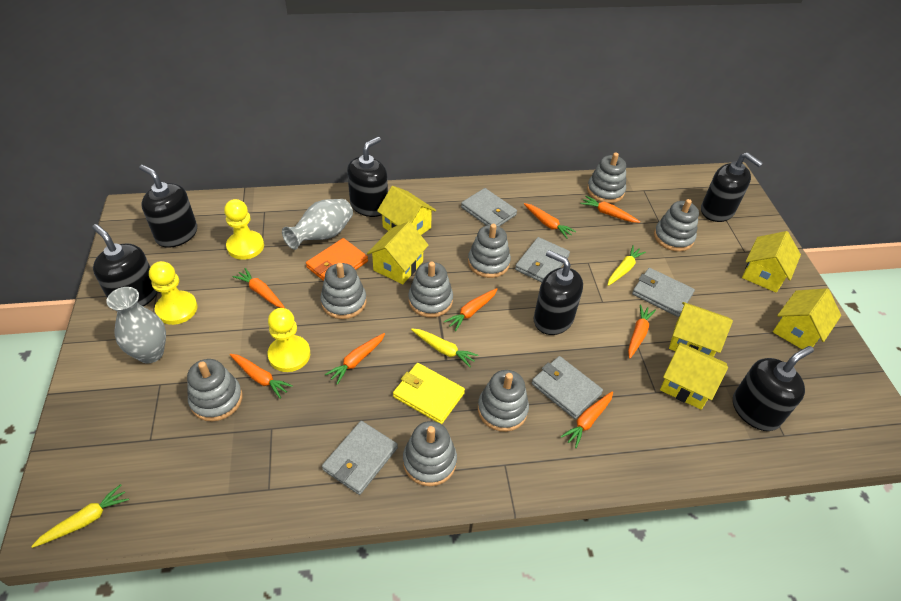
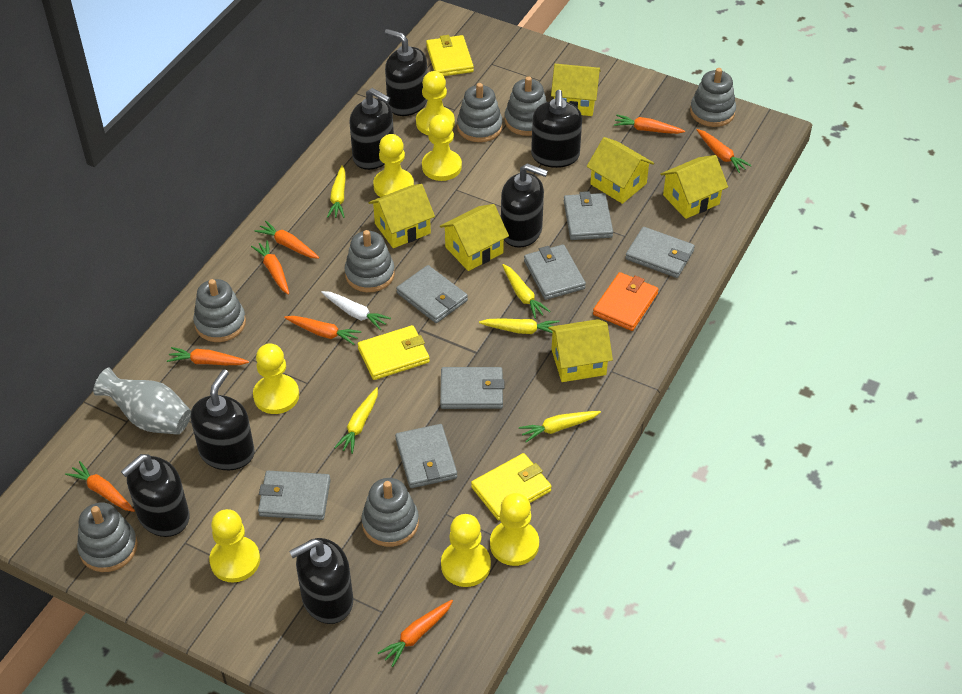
black soap dispenser: 6 -> 7
grey stacking toy: 8 -> 7
grey vase: 2 -> 1
grey wallet: 5 -> 7
white carrot: 0 -> 1
yellow carrot: 3 -> 5
yellow pawn: 3 -> 7
yellow wallet: 1 -> 3

